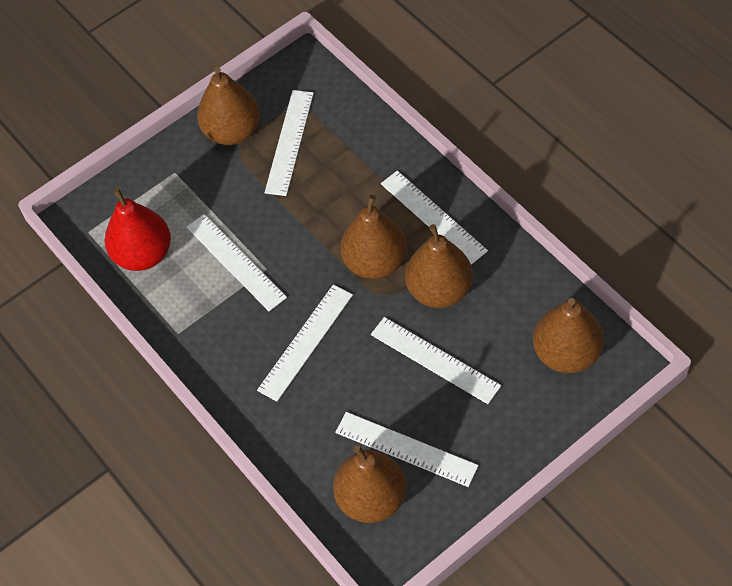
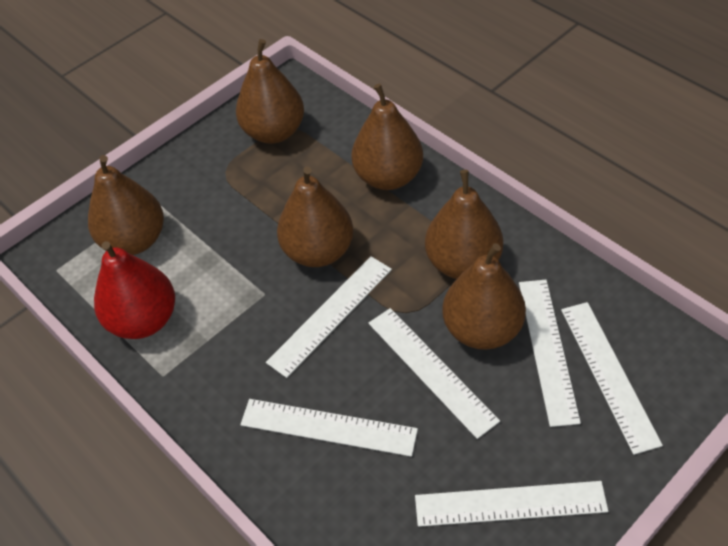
brown pear: 5 -> 6

